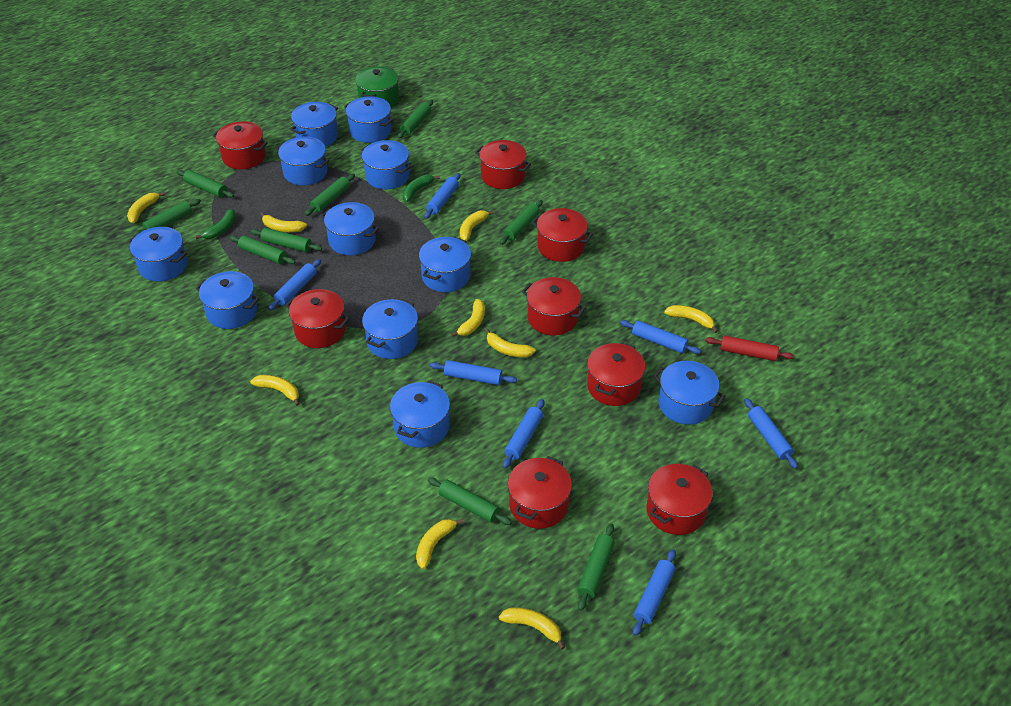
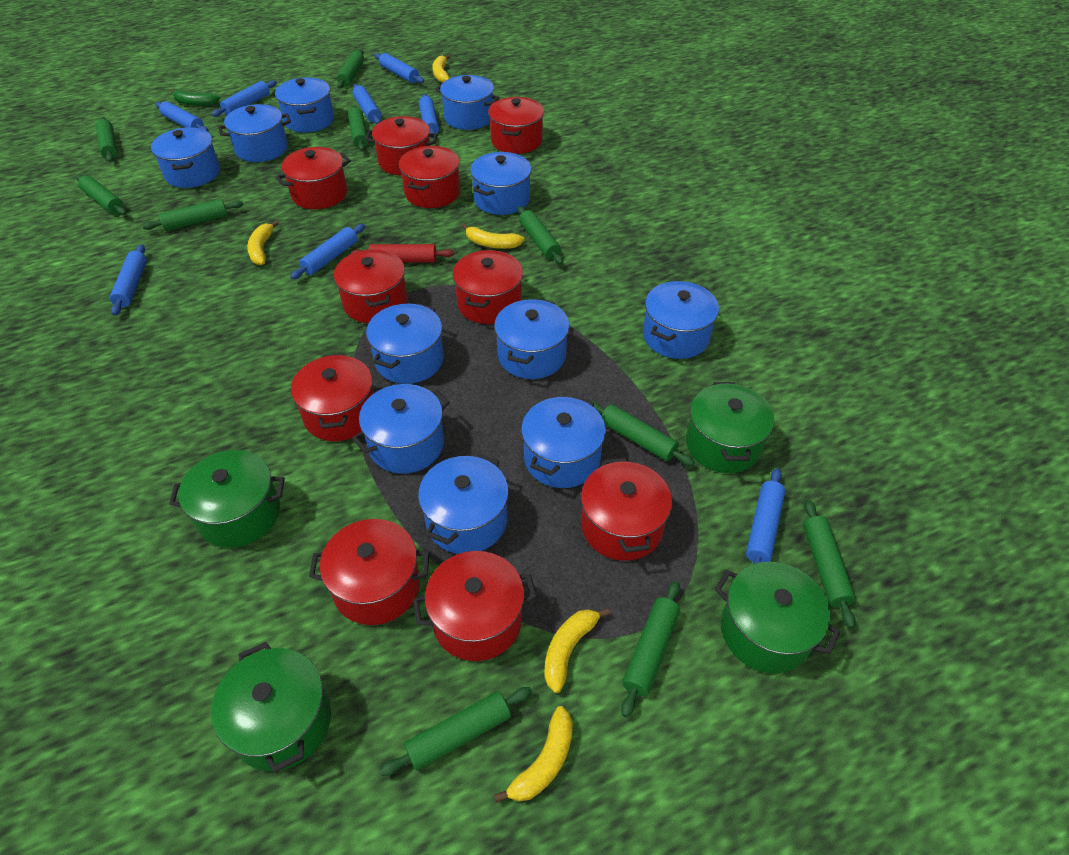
blue rolling pin: 7 -> 8
green banana: 2 -> 1
green pot: 1 -> 4
green rolling pin: 9 -> 10
red pot: 8 -> 10
yellow banana: 9 -> 5

